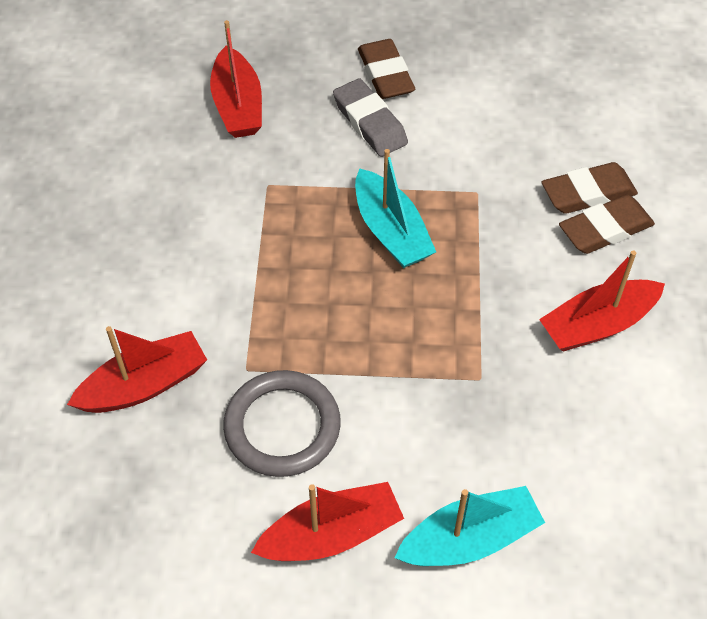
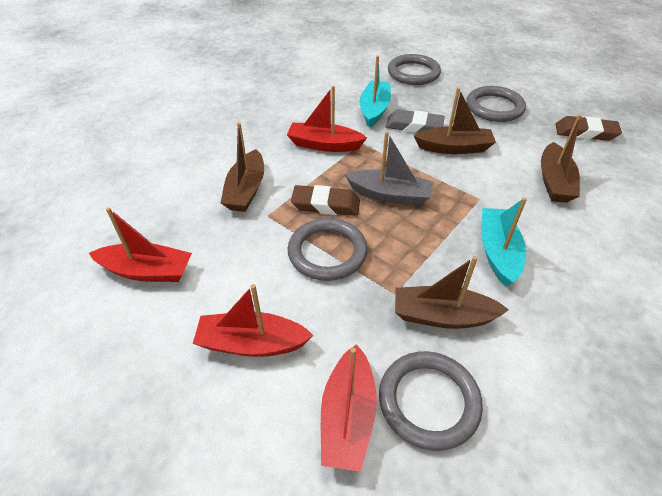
brown boat: 0 -> 4
brown eraser: 3 -> 2
grey boat: 0 -> 1
grey ring: 1 -> 4

